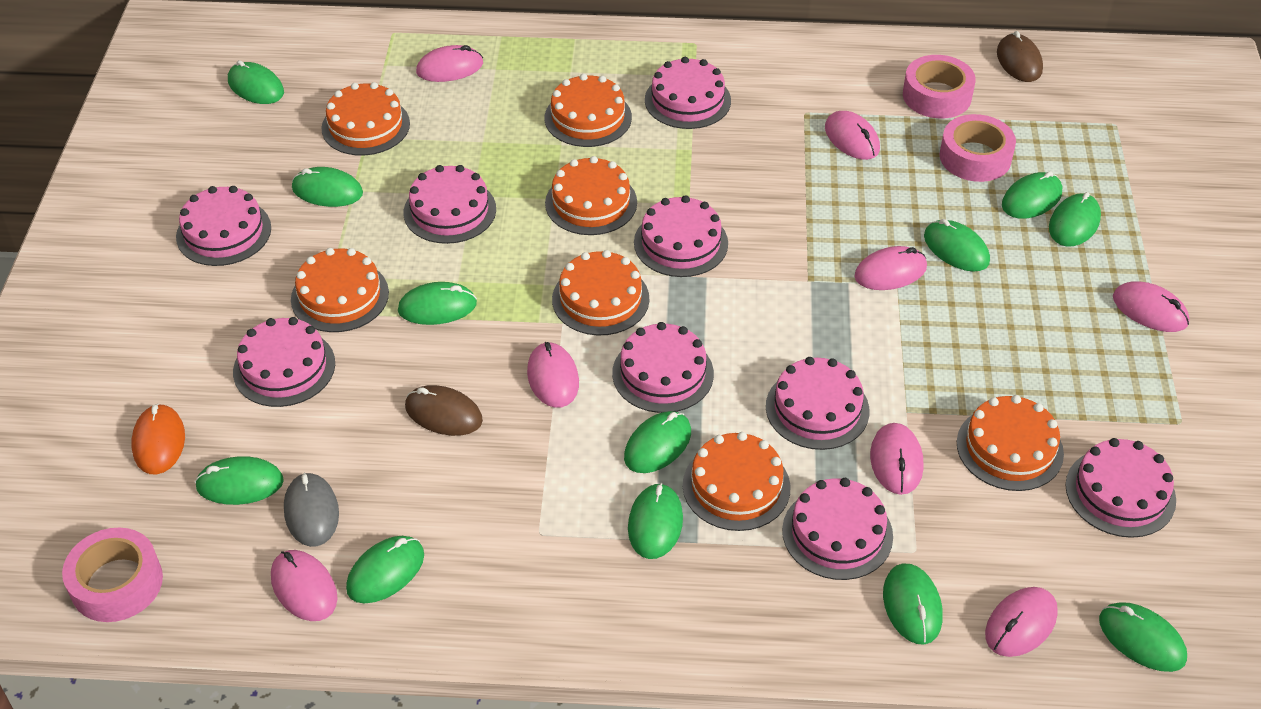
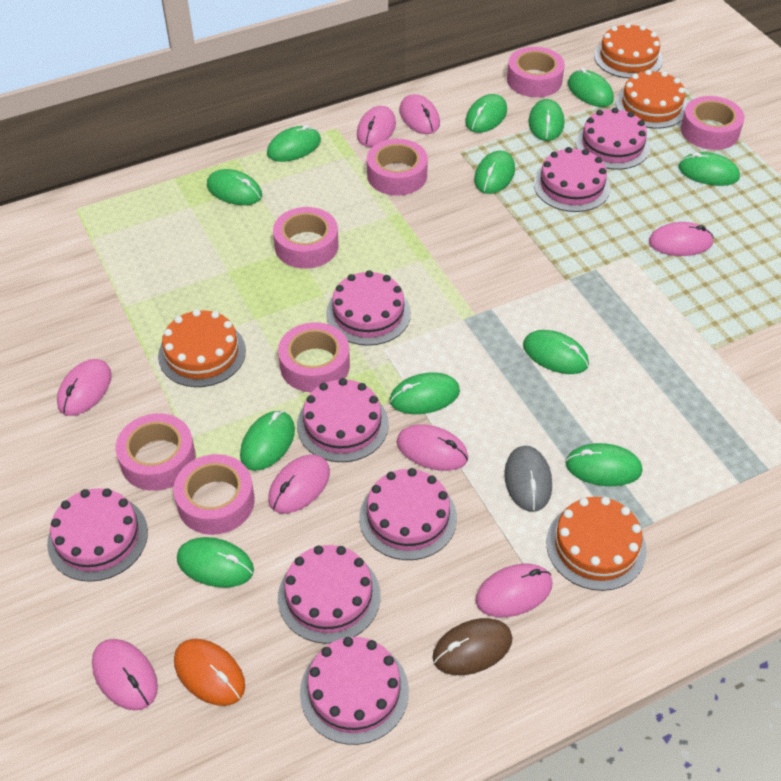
brown mouse: 2 -> 1
orange cake: 7 -> 4
pink cake: 9 -> 8
pink tape: 3 -> 7

